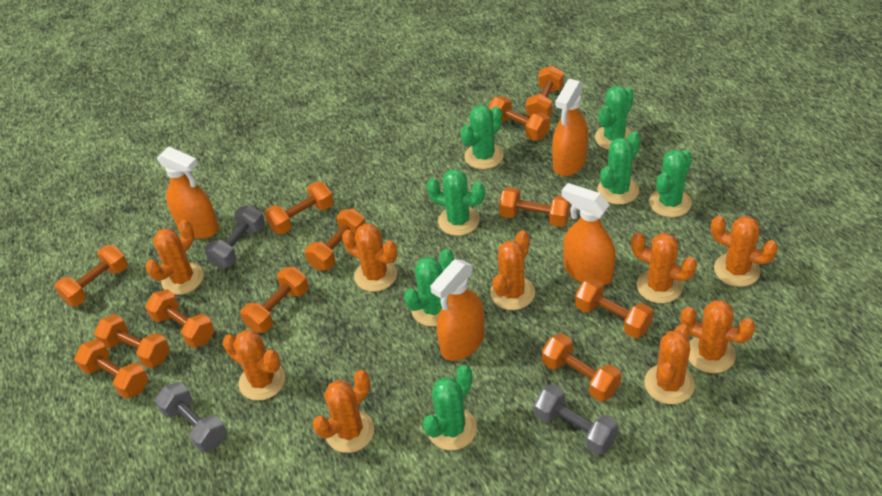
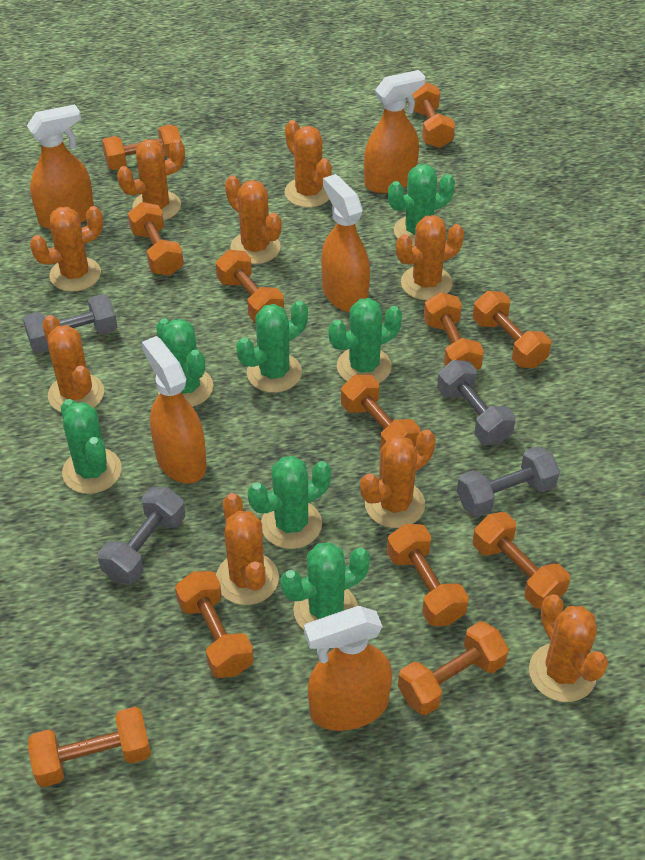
grey dumbbell: 3 -> 4
orange spray bottle: 4 -> 5

